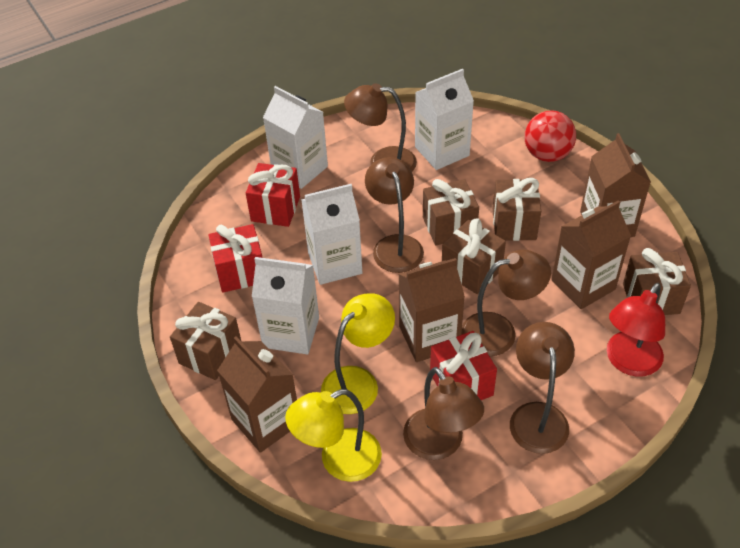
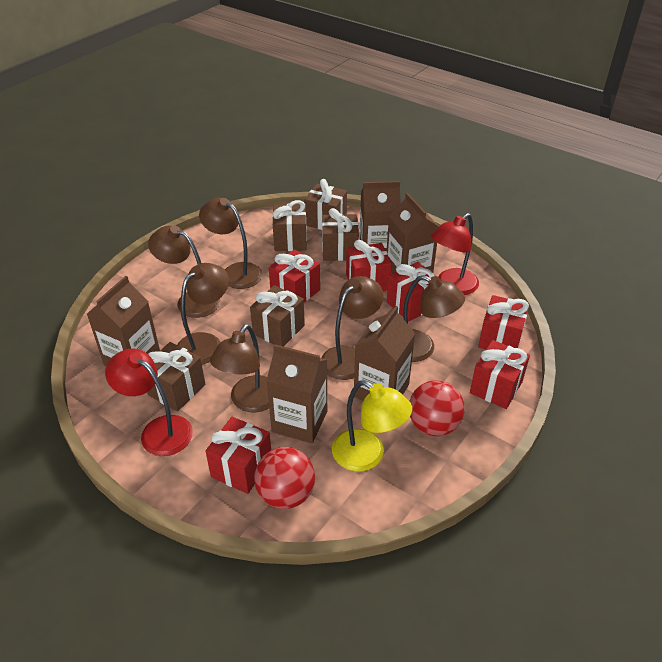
brown carton: 4 -> 5
brown lamp: 5 -> 6
red ball: 1 -> 2
red gift: 3 -> 6
red lamp: 1 -> 2
white carton: 4 -> 0
yellow lamp: 2 -> 1

